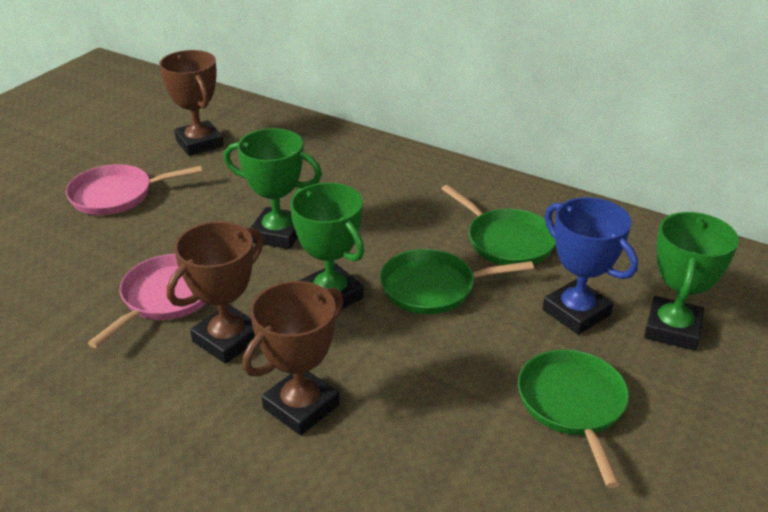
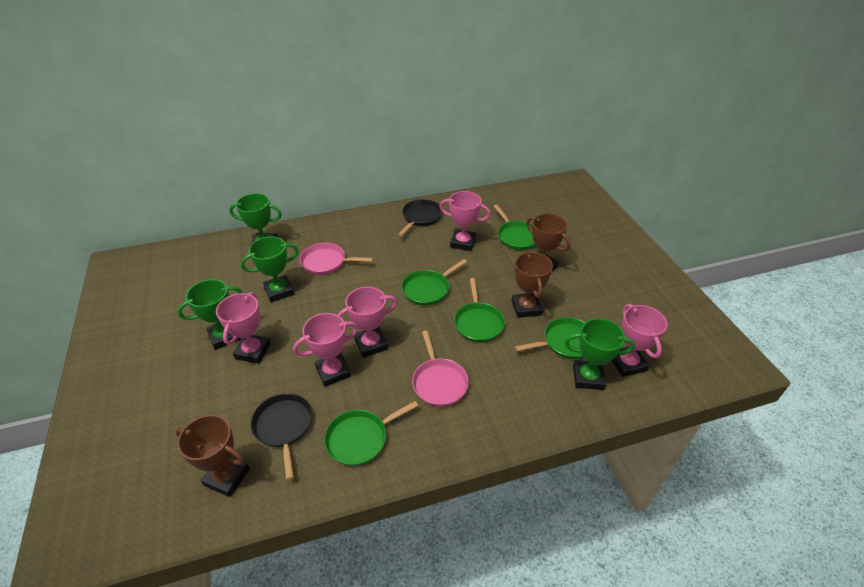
black pan: 0 -> 2
blue trophy: 1 -> 0
green pan: 3 -> 5
green trophy: 3 -> 4
pink trophy: 0 -> 5

